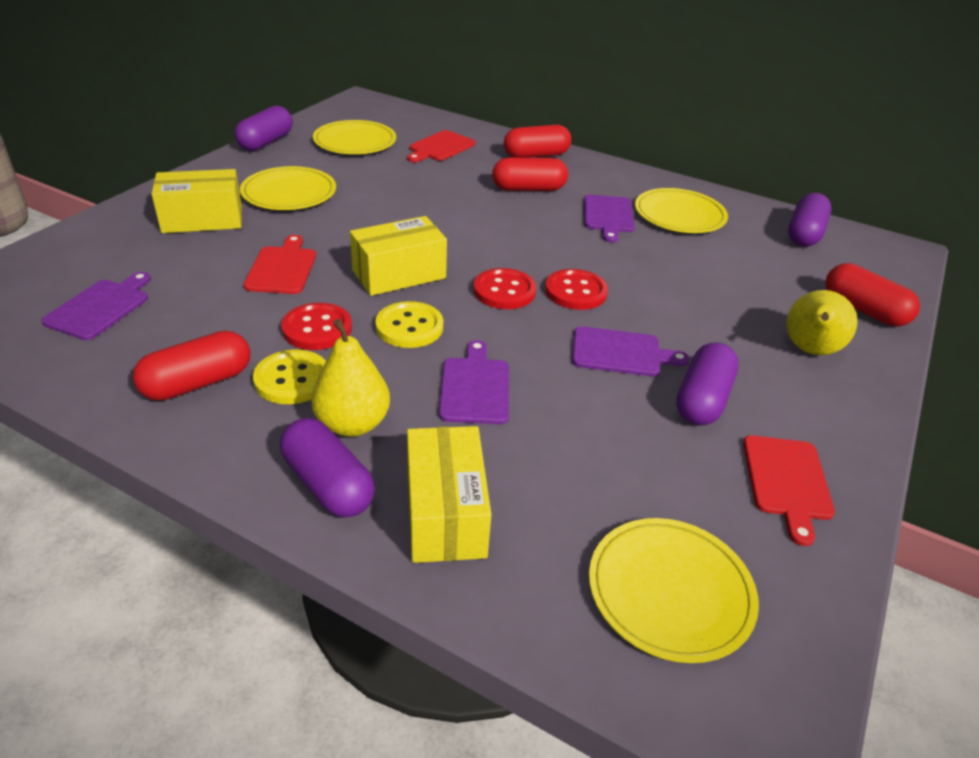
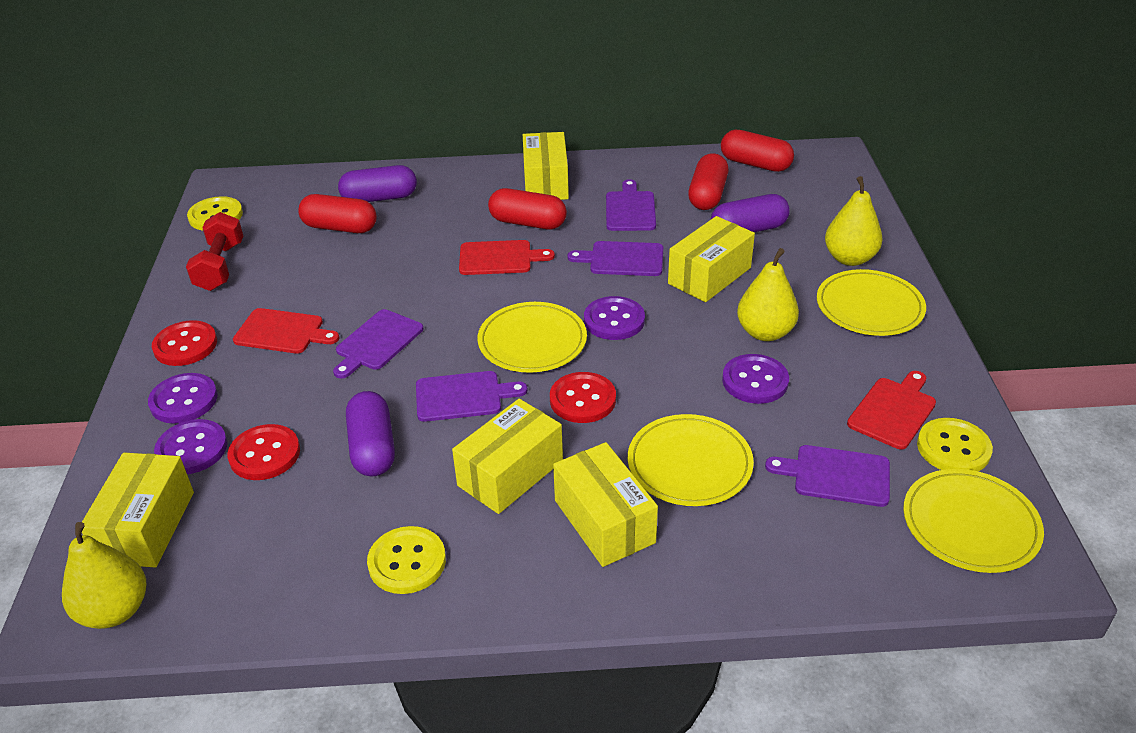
purple button: 0 -> 4
purple capsule: 4 -> 3
purple cutting board: 4 -> 5
red dumbbell: 0 -> 1
yellow box: 3 -> 5
yellow button: 2 -> 3
yellow pear: 2 -> 3

